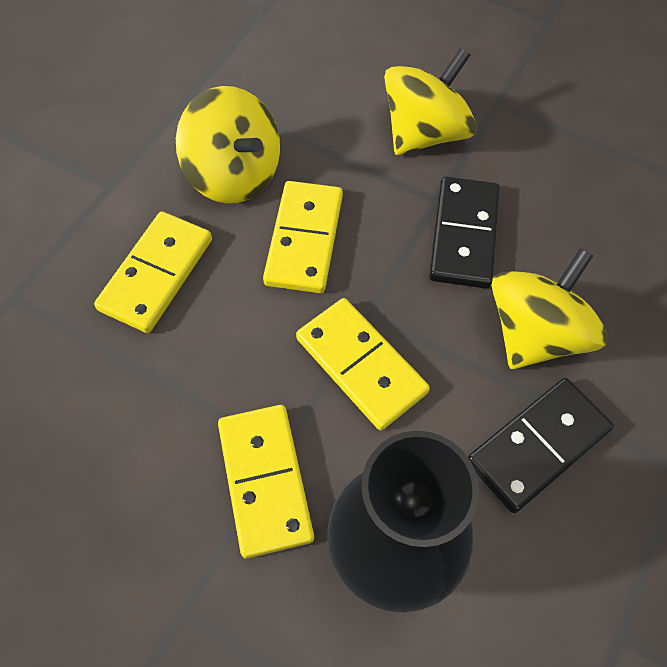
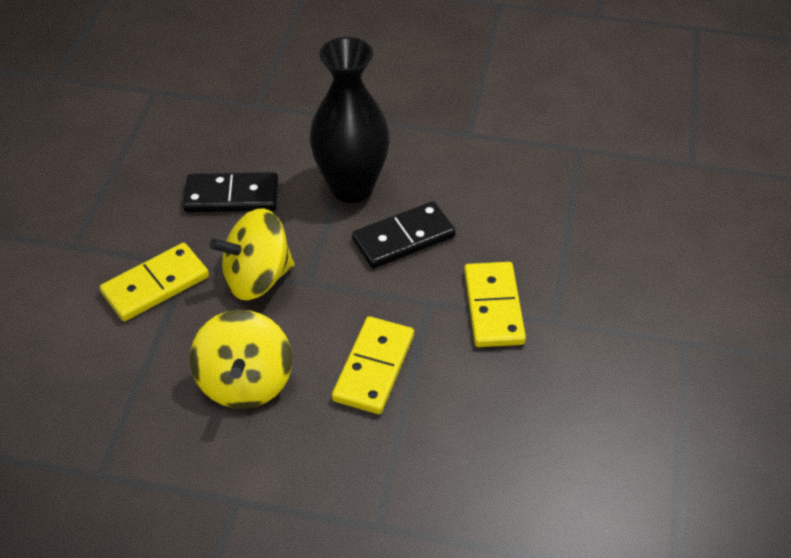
yellow domino: 4 -> 3
yellow spinning top: 3 -> 2

